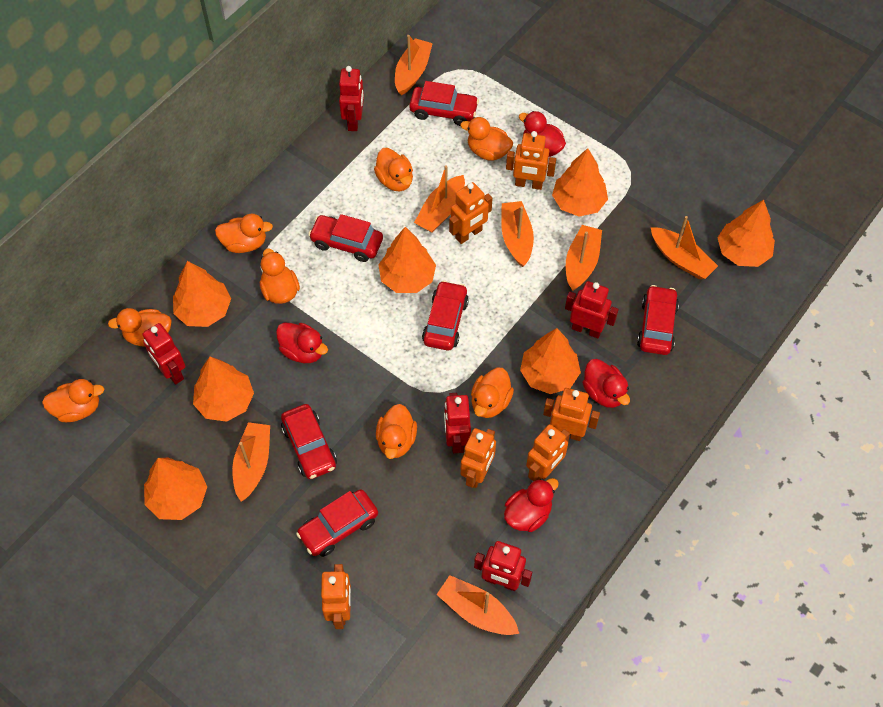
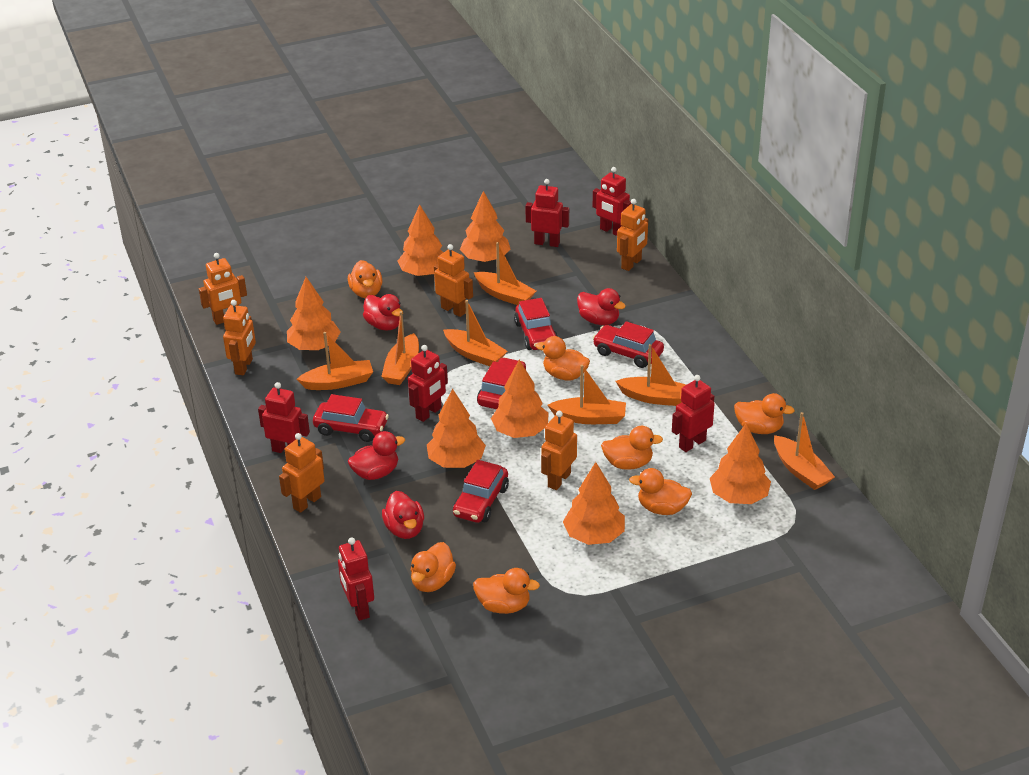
orange duck: 8 -> 7
red car: 6 -> 5
red robot: 5 -> 6

